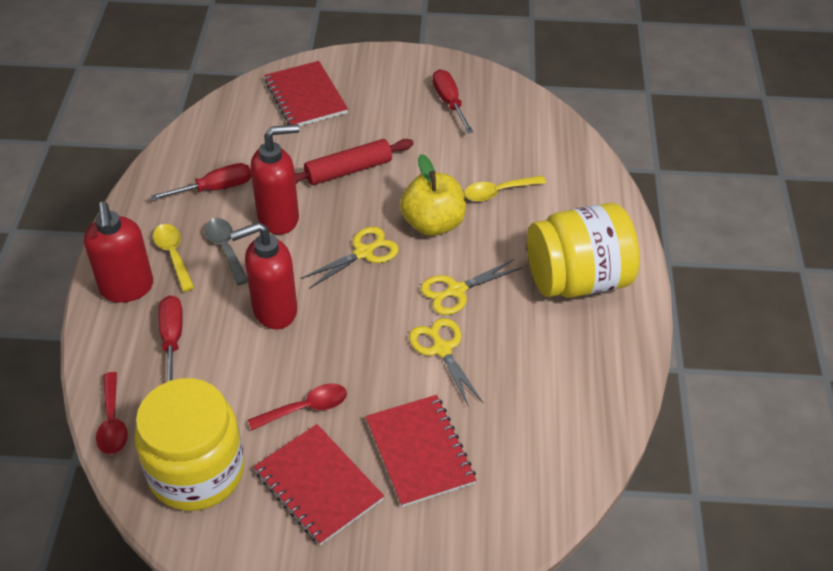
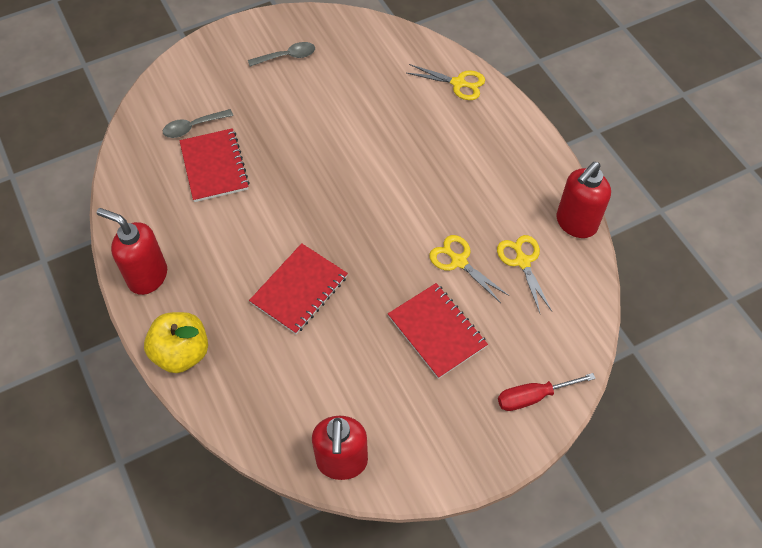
grey spoon: 1 -> 2
red rolling pin: 1 -> 0
red screwdriver: 3 -> 1
red spoon: 2 -> 0
yellow jar: 2 -> 0
yellow spoon: 2 -> 0

